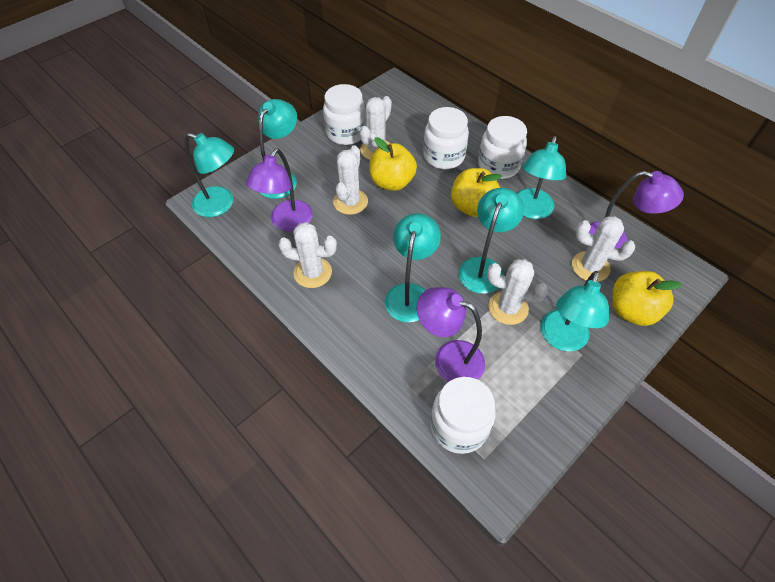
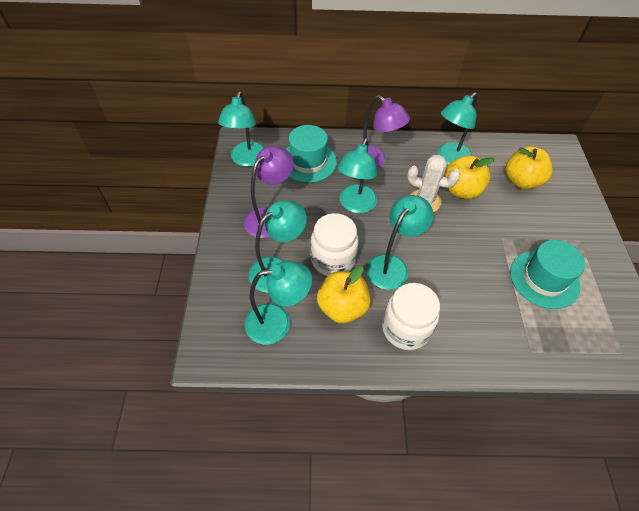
purple lamp: 3 -> 2
turquoise hat: 0 -> 2
white cactus: 5 -> 1
white jar: 4 -> 2

